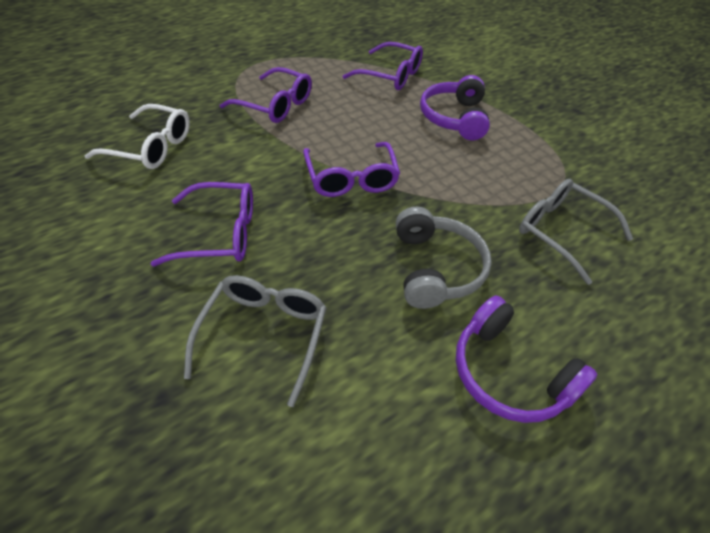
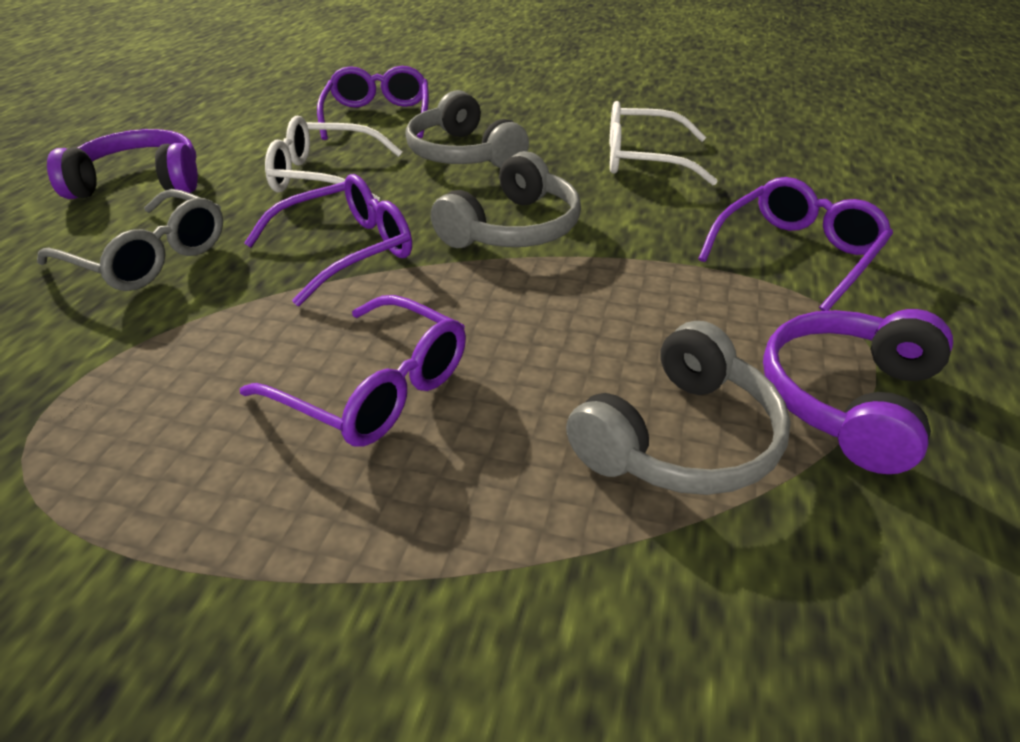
grey glasses: 2 -> 1
grey headphones: 1 -> 3
white glasses: 1 -> 2

